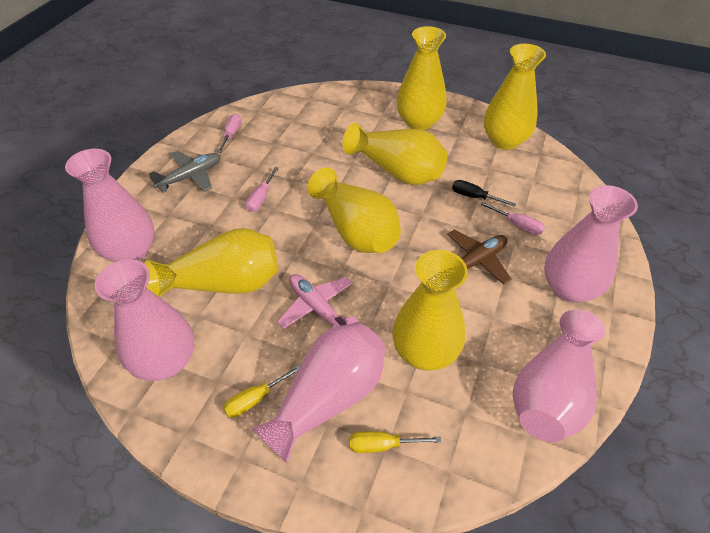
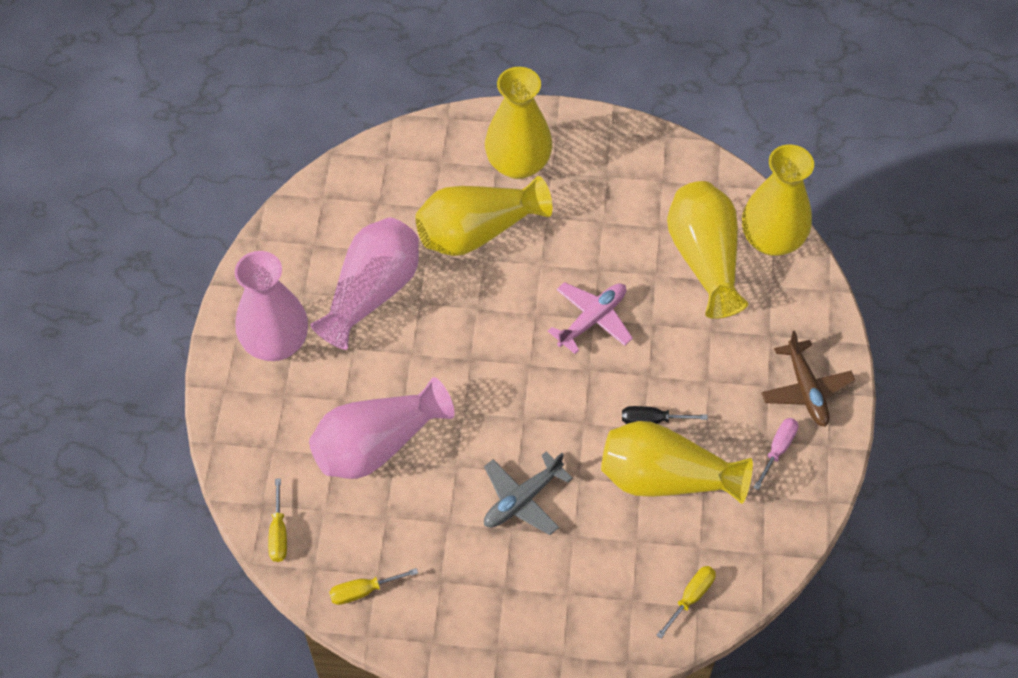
pink screwdriver: 3 -> 1
pink vase: 5 -> 3
yellow screwdriver: 2 -> 3
yellow vase: 6 -> 5

